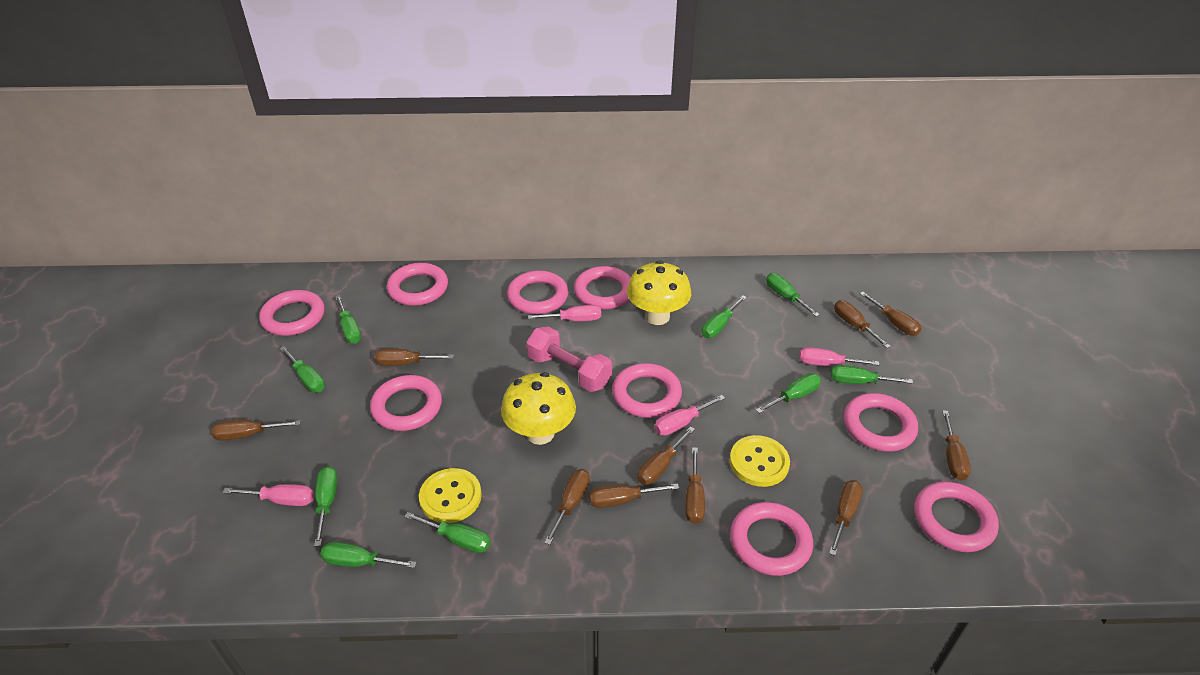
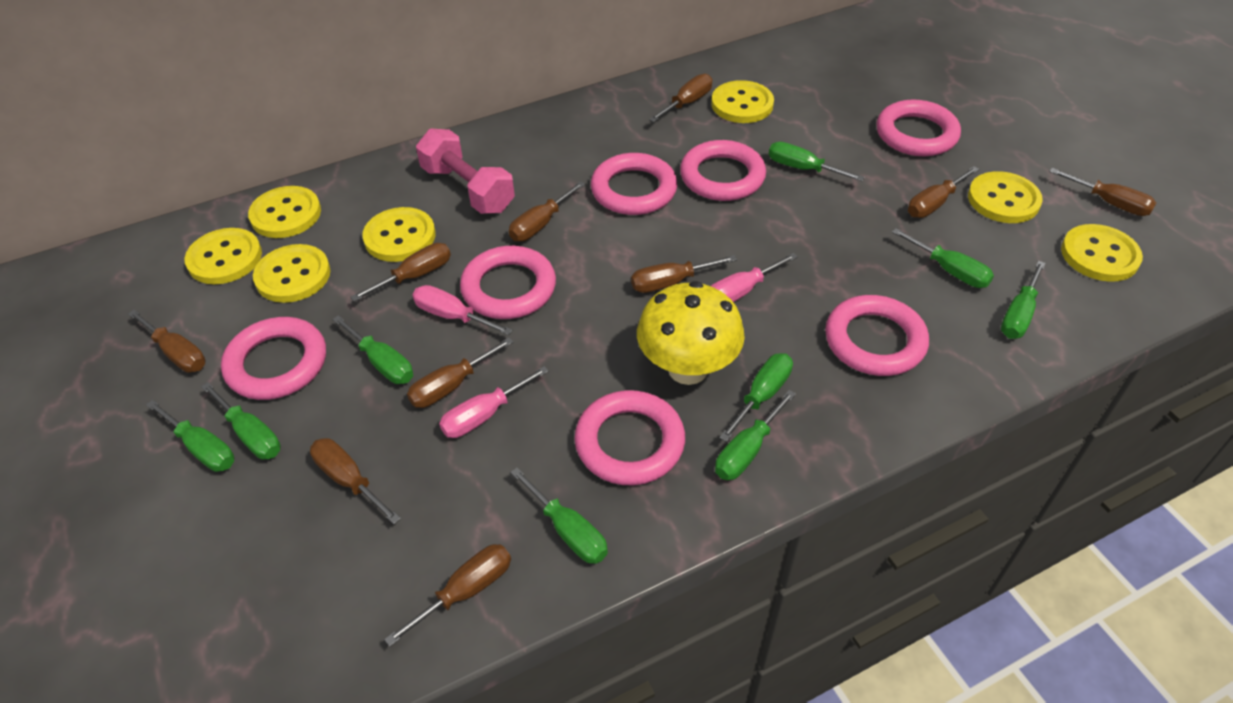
pink ring: 9 -> 7
pink screwdriver: 4 -> 3
yellow button: 2 -> 7
yellow mushroom: 2 -> 1

